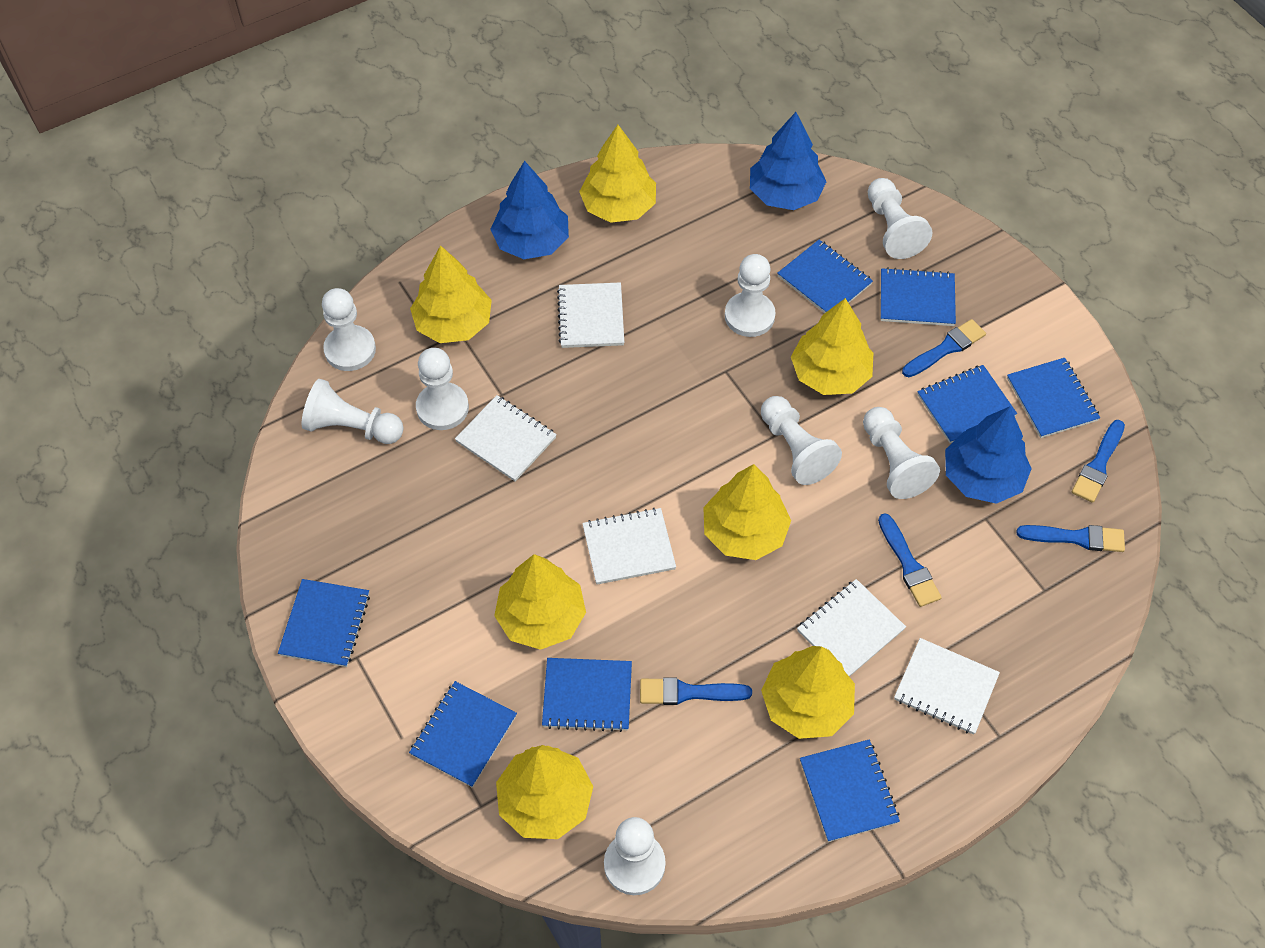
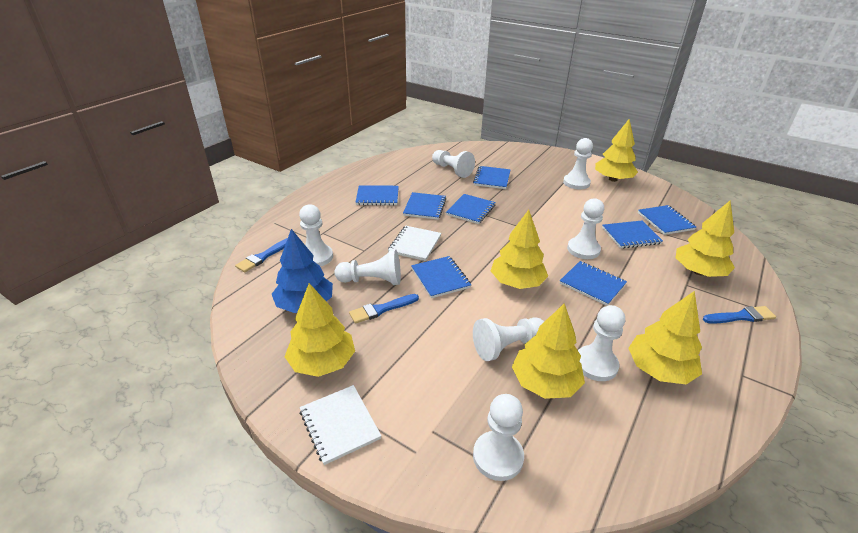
blue brush: 5 -> 3
blue tree: 3 -> 1
white notebook: 5 -> 2
yellow tree: 7 -> 6

